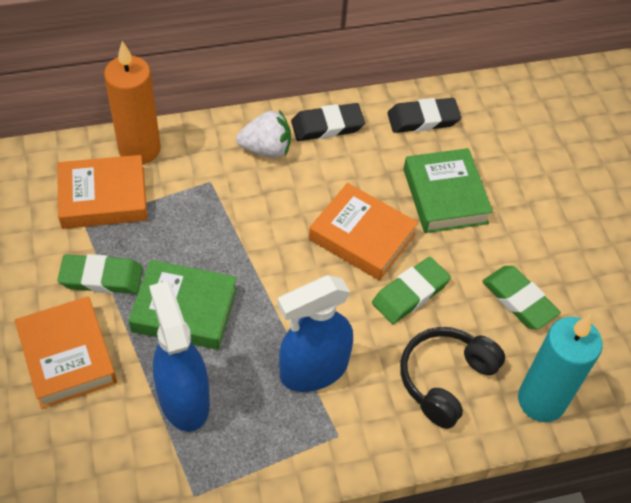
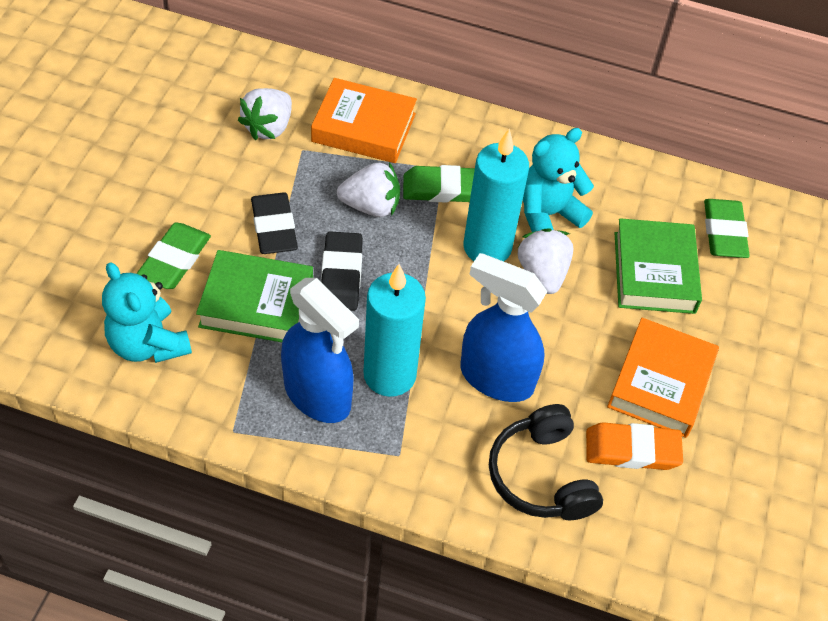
orange book: 3 -> 2
orange candle: 1 -> 0
orange eraser: 0 -> 1
turquoise candle: 1 -> 2
turquoise teddy bear: 0 -> 2
white strawberry: 1 -> 3

